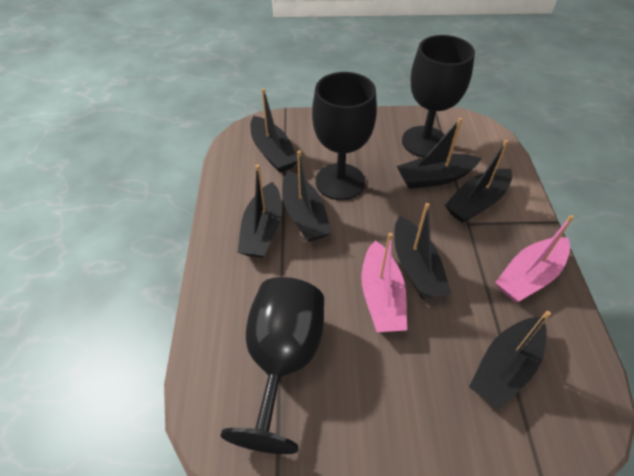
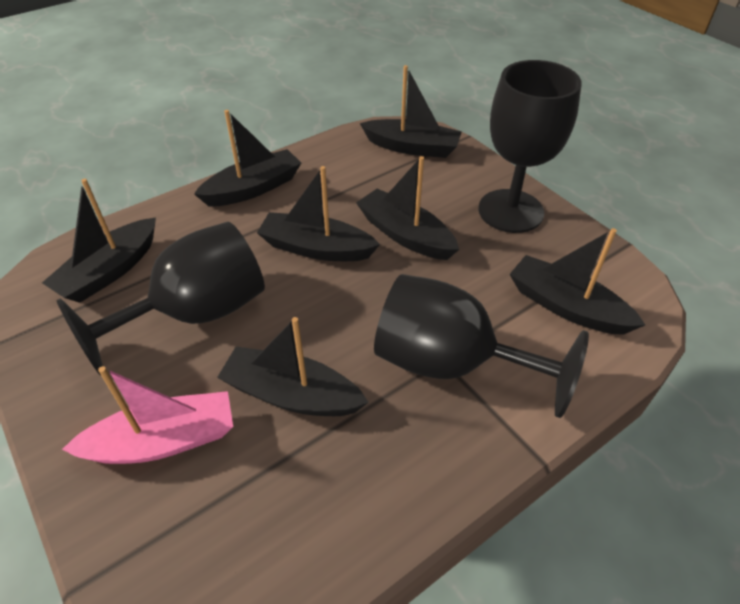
pink boat: 2 -> 1

